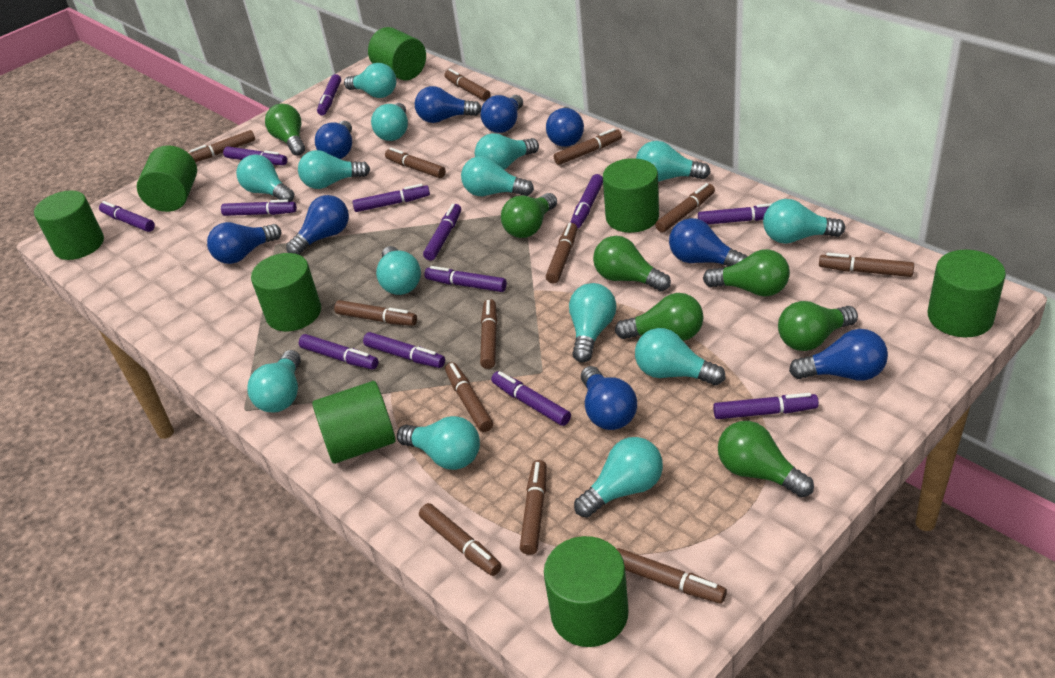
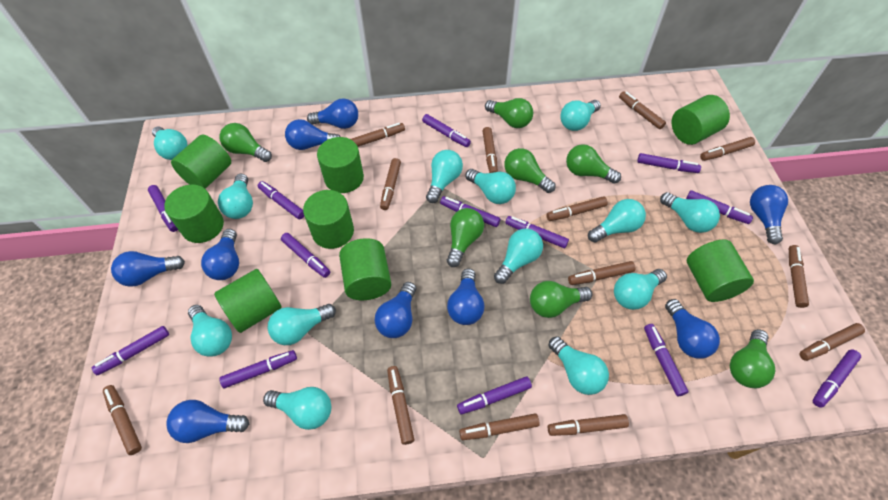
turquoise light bulb: 14 -> 13

